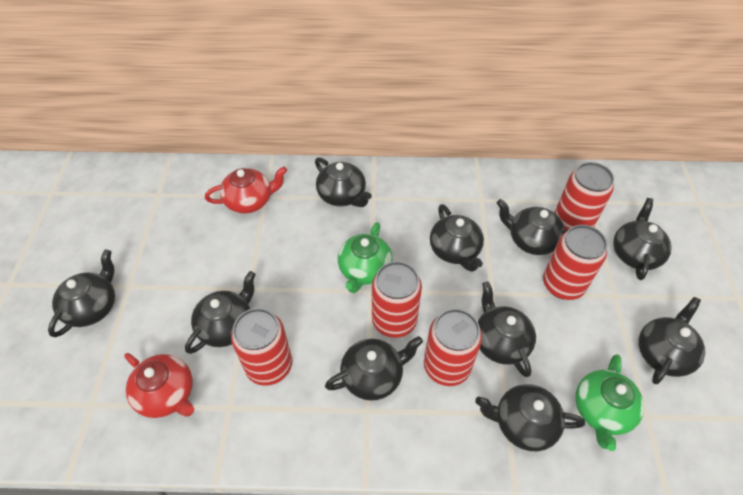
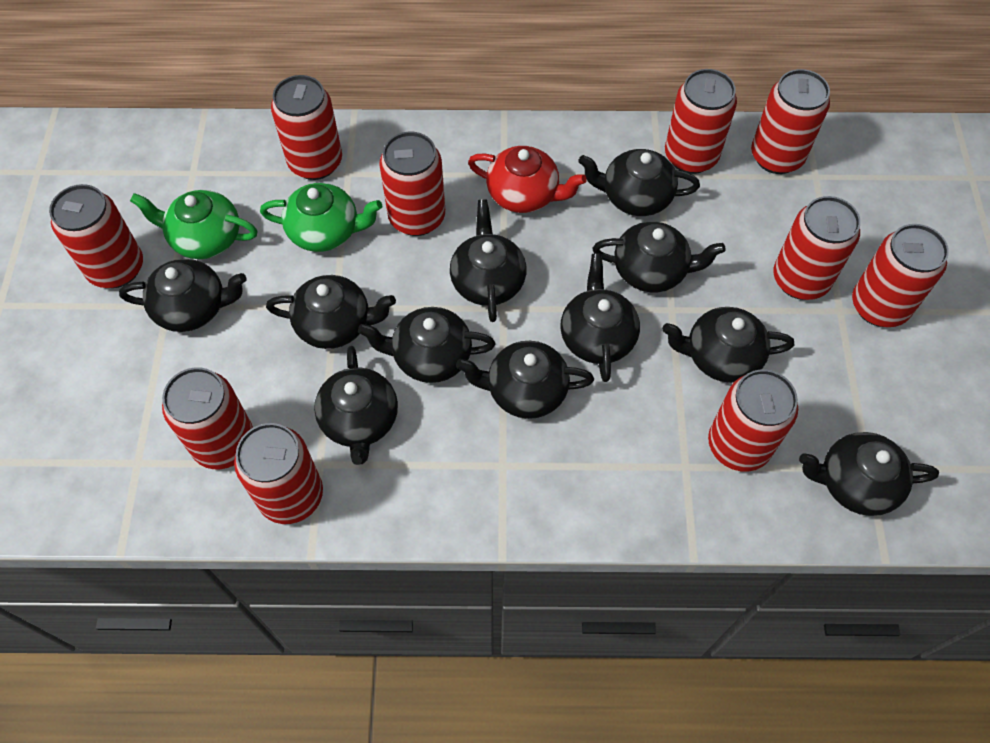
black teapot: 10 -> 11
red can: 5 -> 10
red teapot: 2 -> 1

